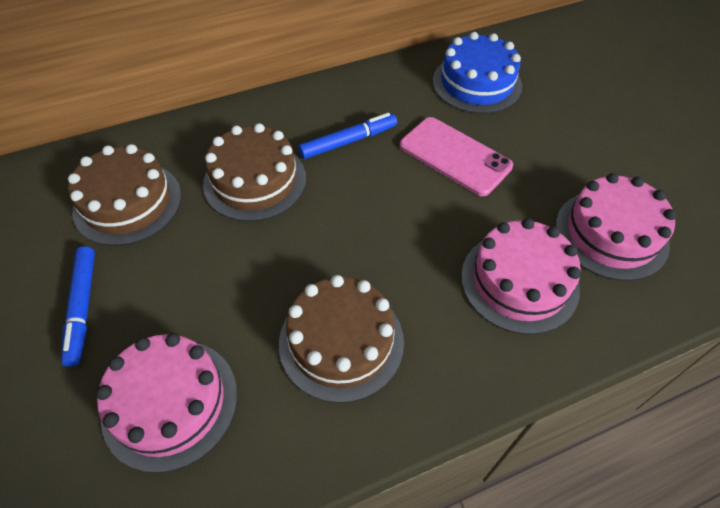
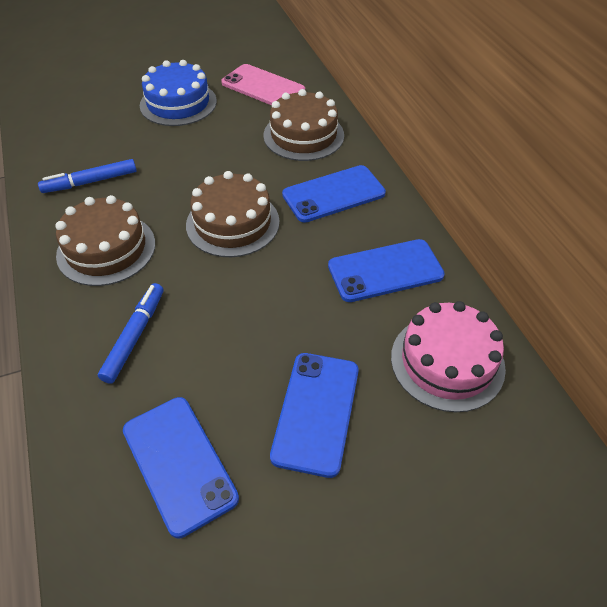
blue phone: 0 -> 4
pink cake: 3 -> 1

